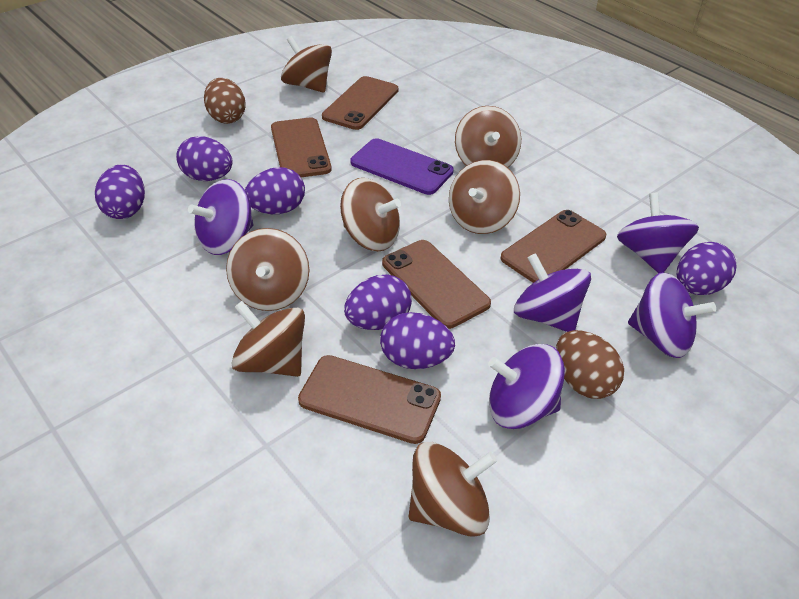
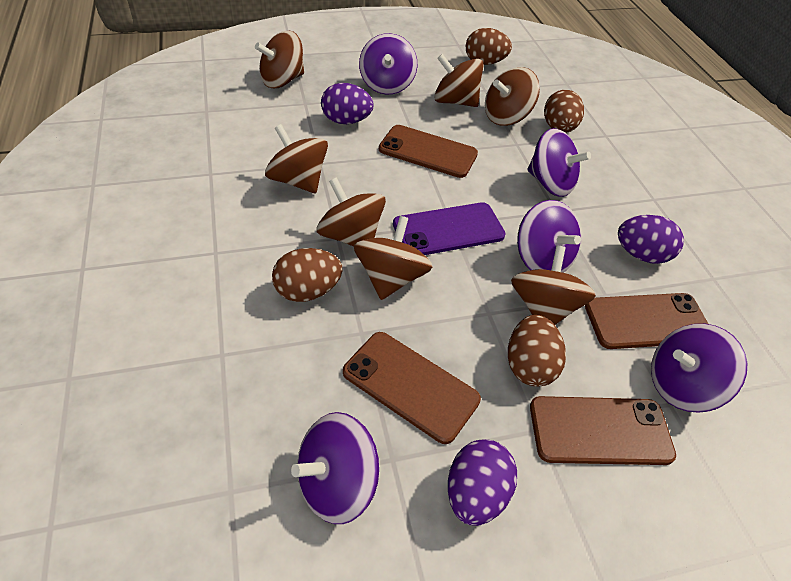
brown egg: 2 -> 4
brown phone: 5 -> 4
purple egg: 6 -> 3

